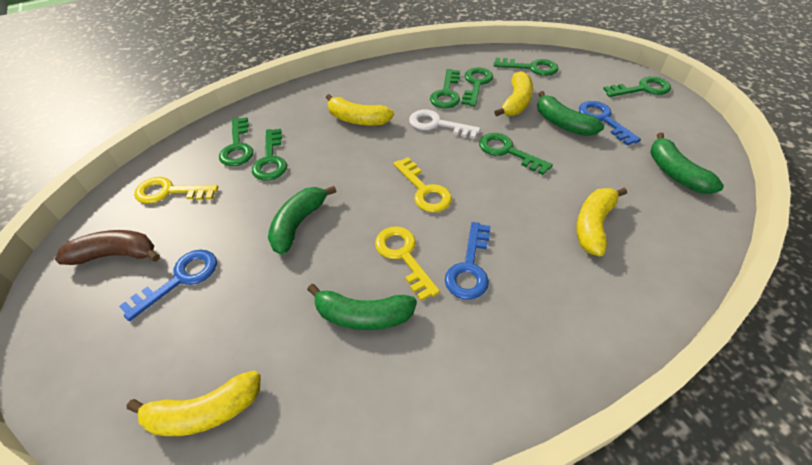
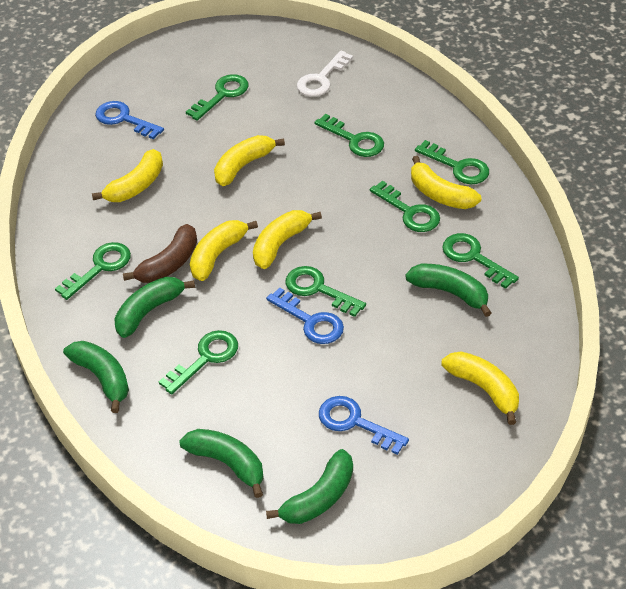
green banana: 4 -> 5
green key: 7 -> 8
yellow banana: 4 -> 6
yellow key: 3 -> 0

